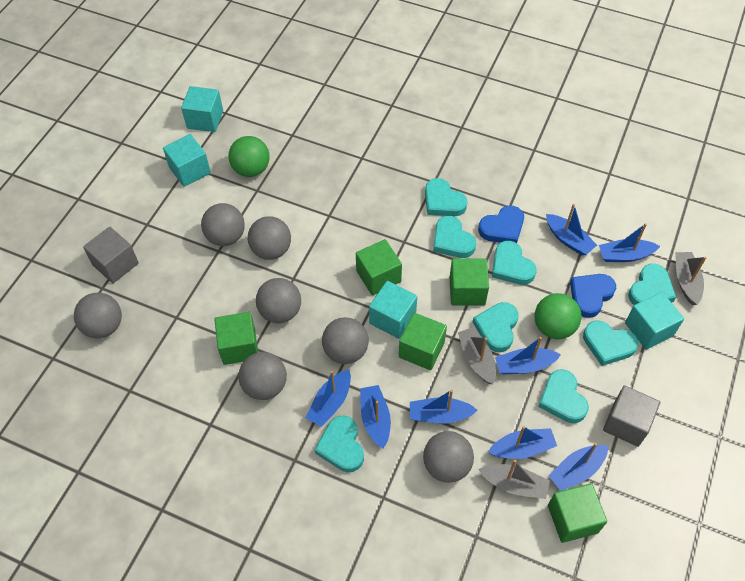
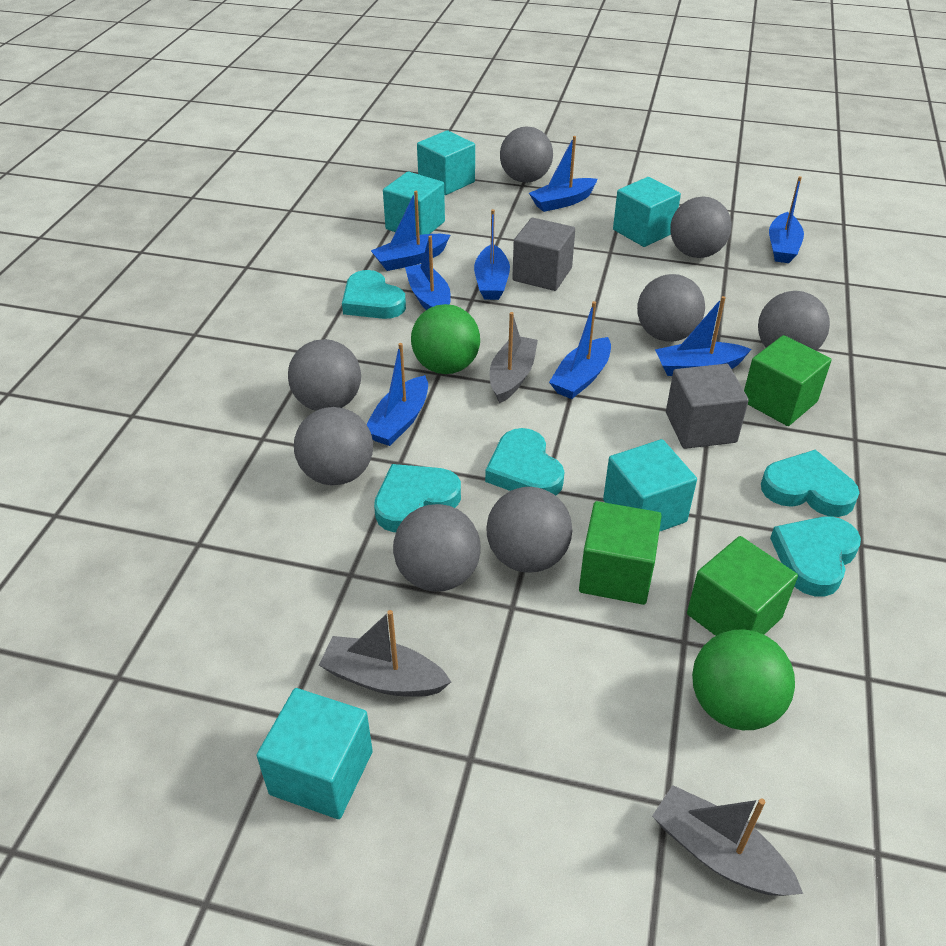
blue heart: 2 -> 0
green cube: 5 -> 3
grey ball: 7 -> 8
turquoise cube: 4 -> 5
turquoise heart: 8 -> 5

